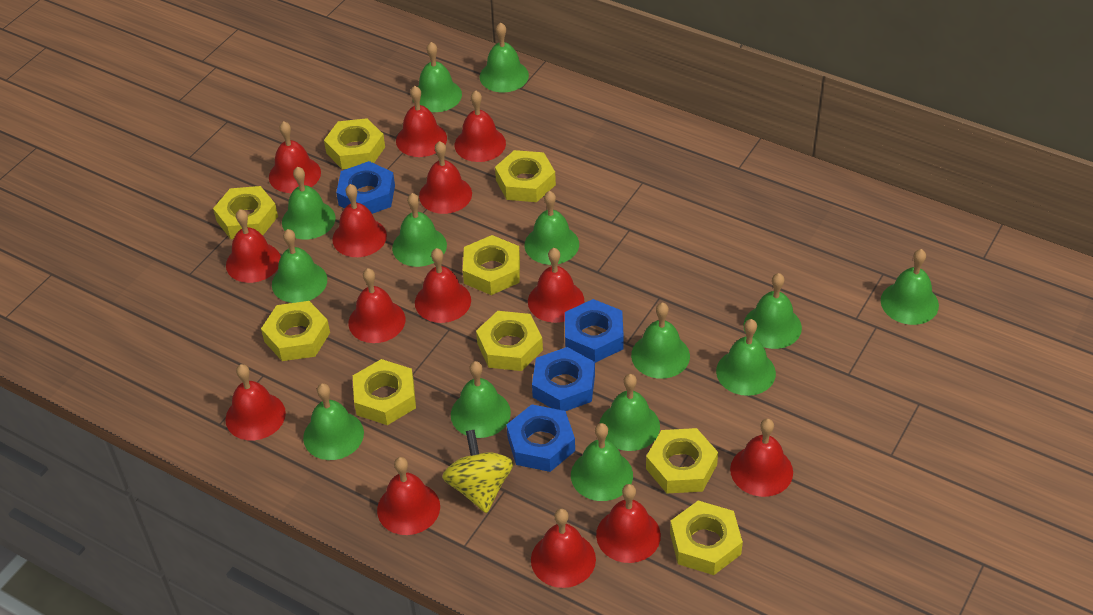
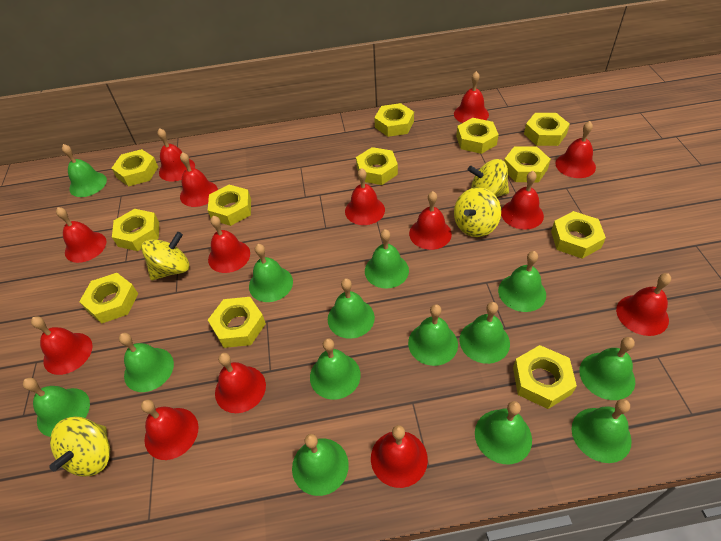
blue nut: 4 -> 0
yellow nut: 9 -> 12
yellow spinning top: 1 -> 4

